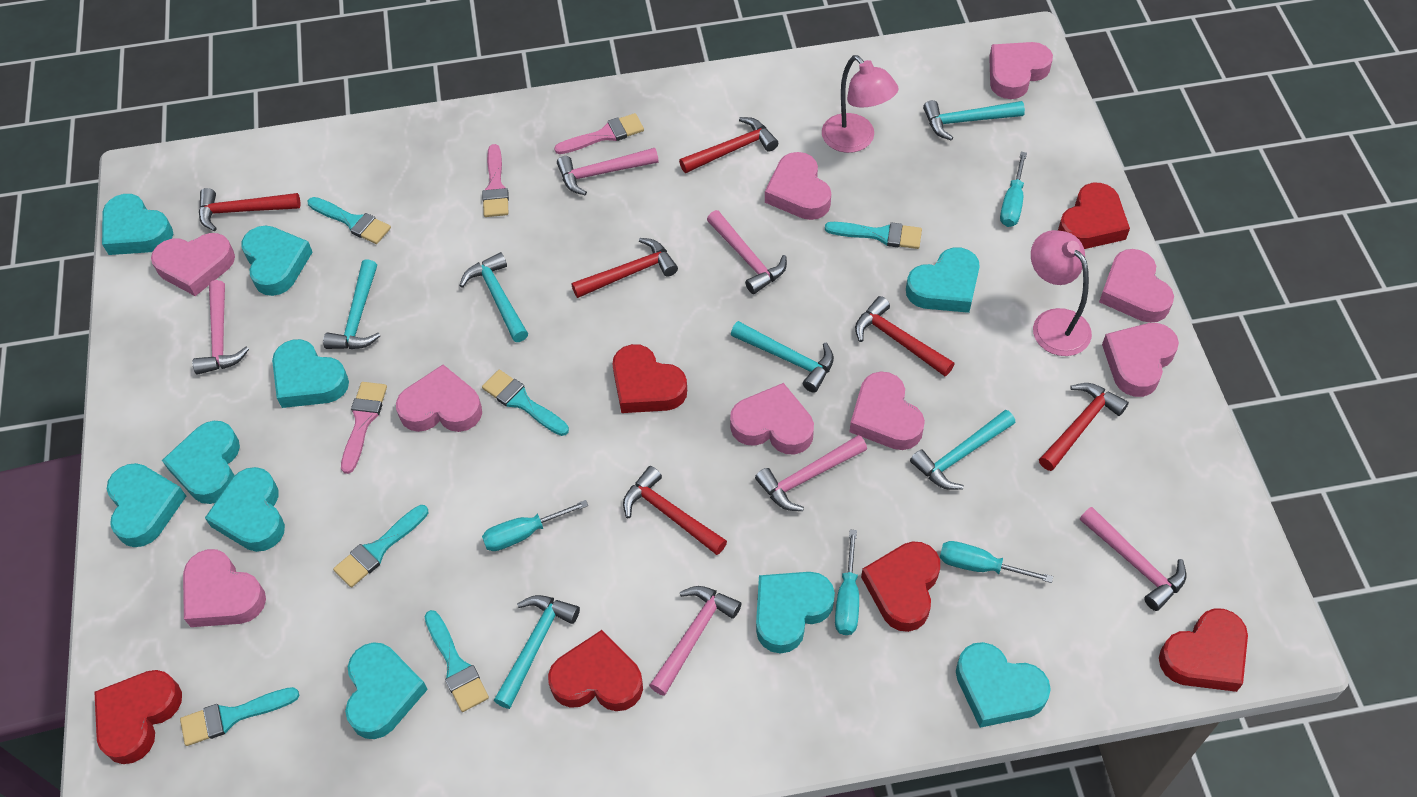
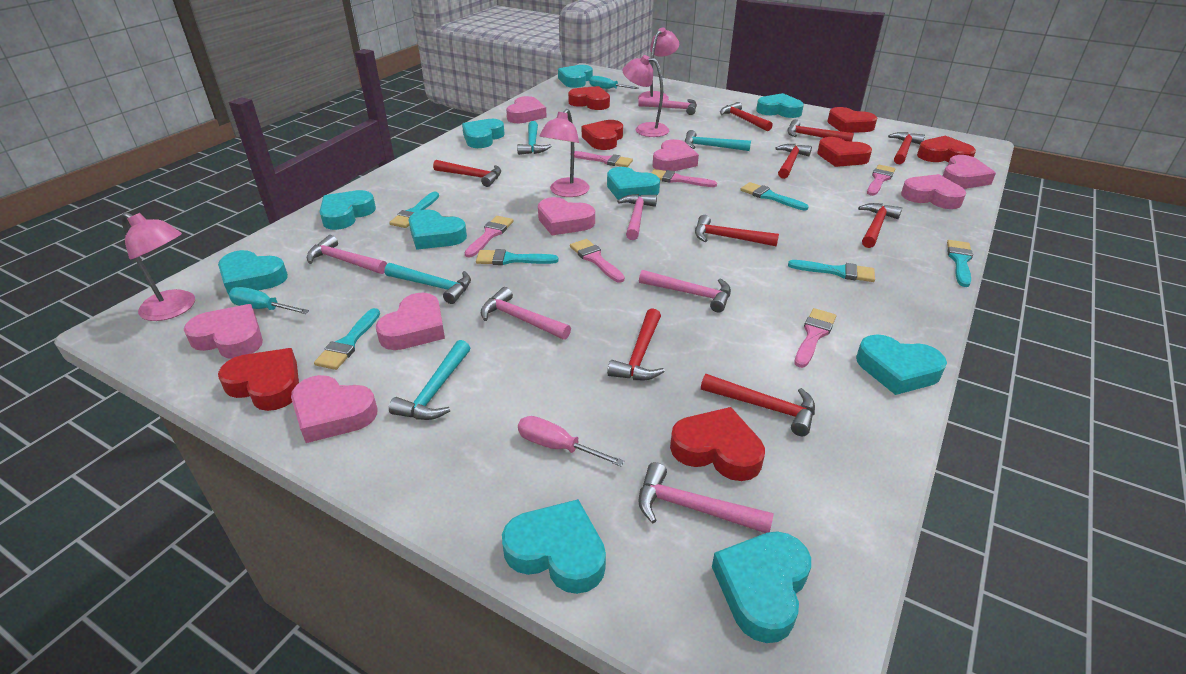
pink brush: 3 -> 6
pink heart: 9 -> 8
pink lamp: 2 -> 4
pink screwdriver: 0 -> 1
red hammer: 6 -> 9
red heart: 6 -> 7
turquoise hammer: 6 -> 4
turquoise screwdriver: 4 -> 2

